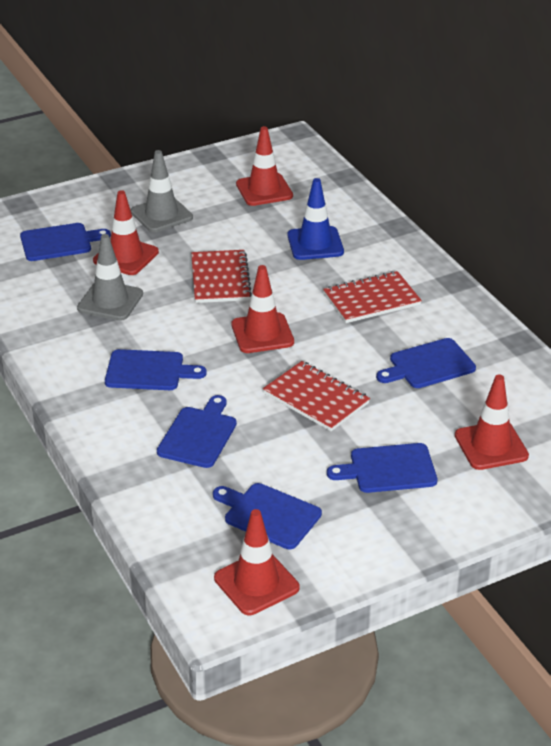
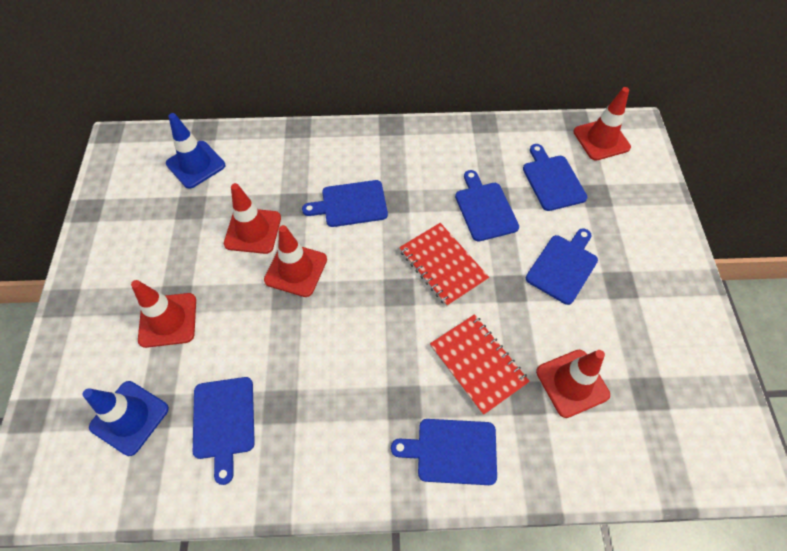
blue traffic cone: 1 -> 2
grey traffic cone: 2 -> 0
red notebook: 3 -> 2

